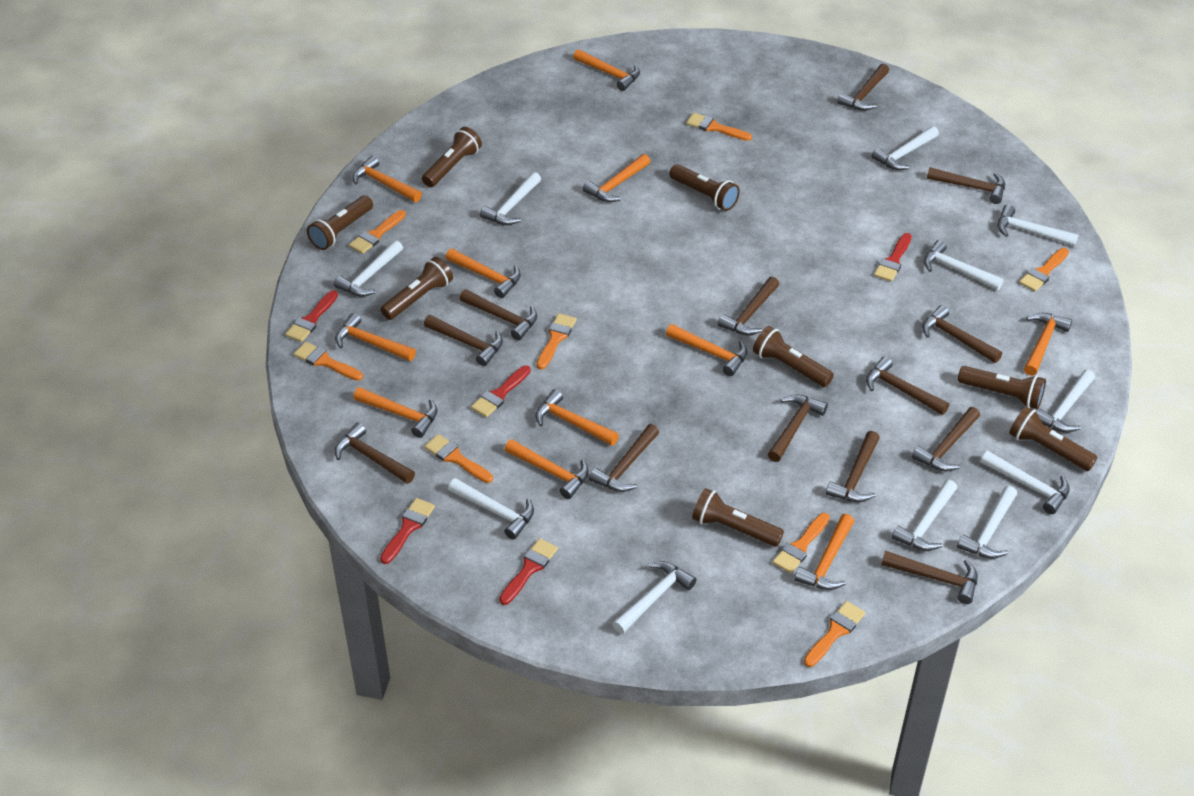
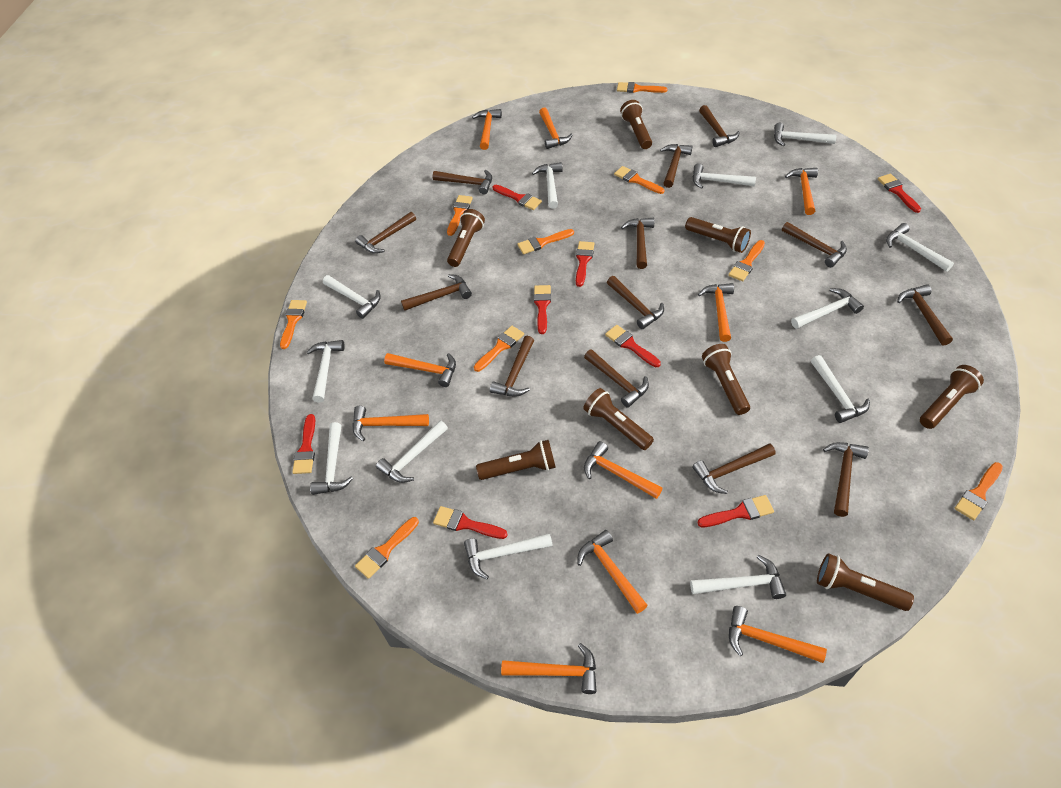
orange brush: 8 -> 9
orange hammer: 11 -> 10
red brush: 5 -> 8
white hammer: 11 -> 12

